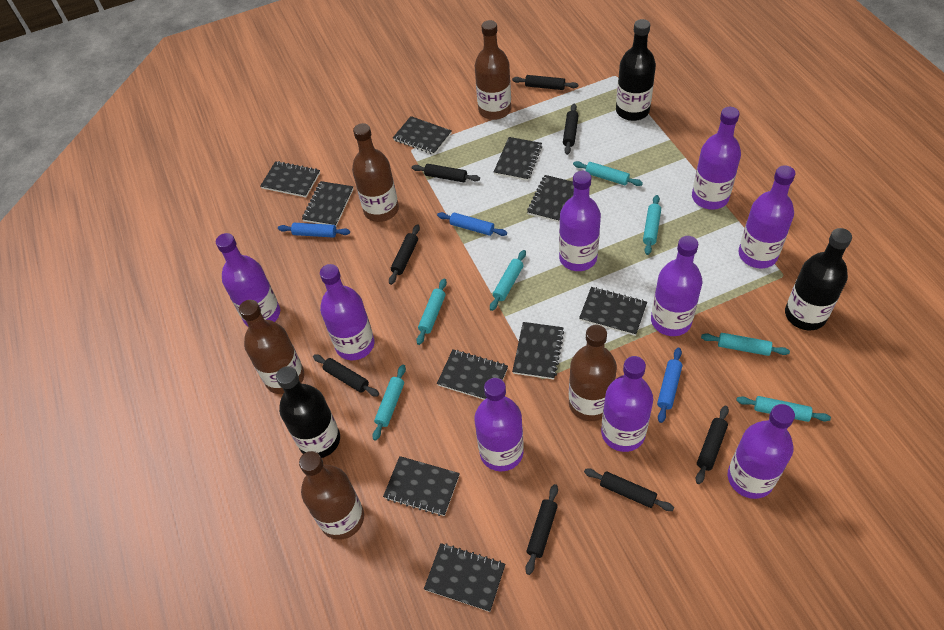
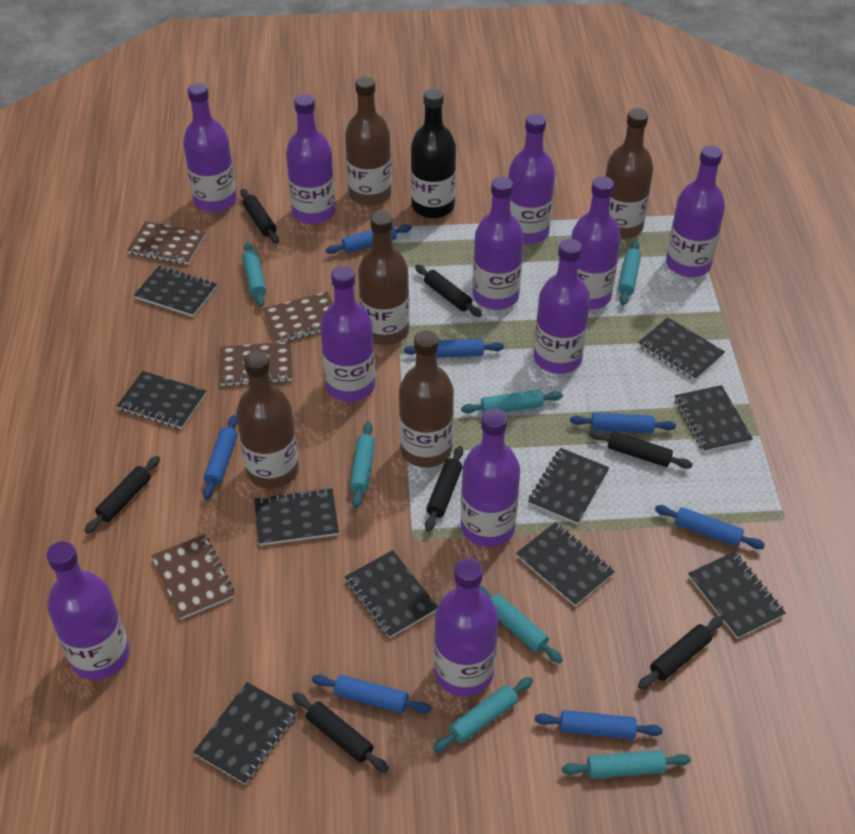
black bottle: 3 -> 1
black rolling pin: 8 -> 7
blue rolling pin: 3 -> 7
brown notebook: 0 -> 4
purple bottle: 9 -> 11

